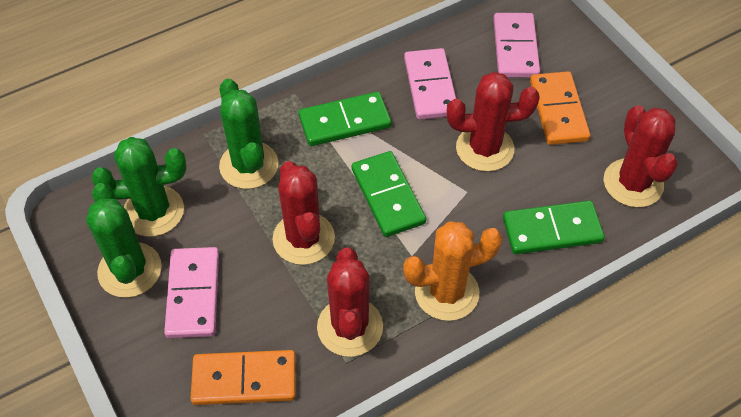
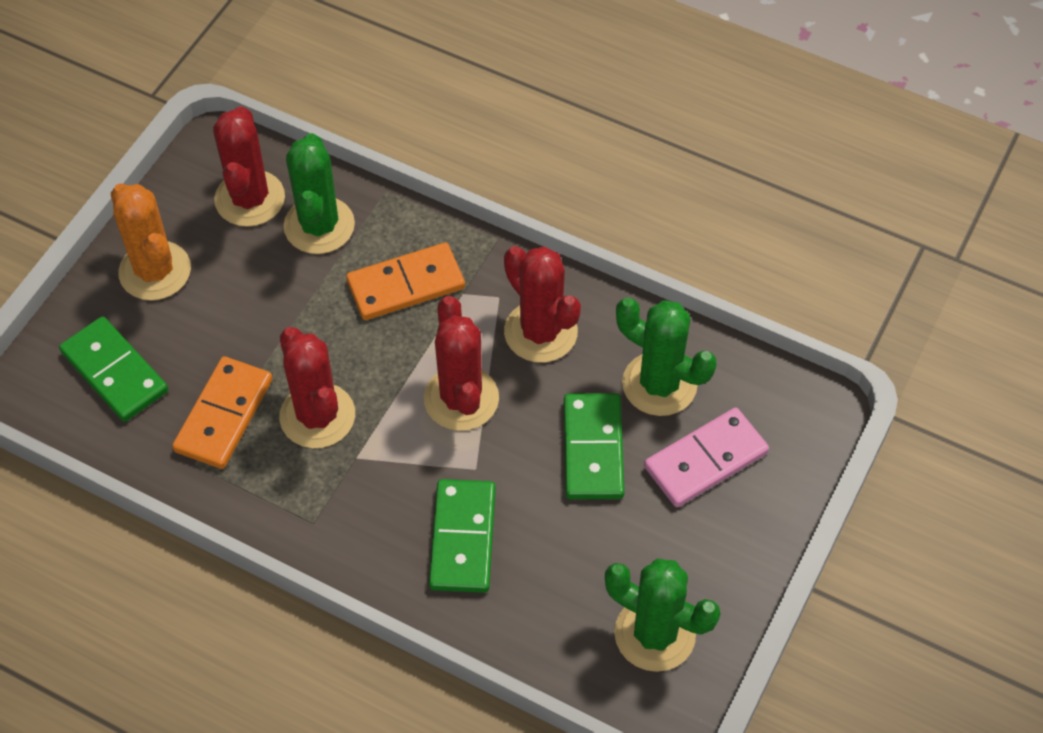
pink domino: 3 -> 1

